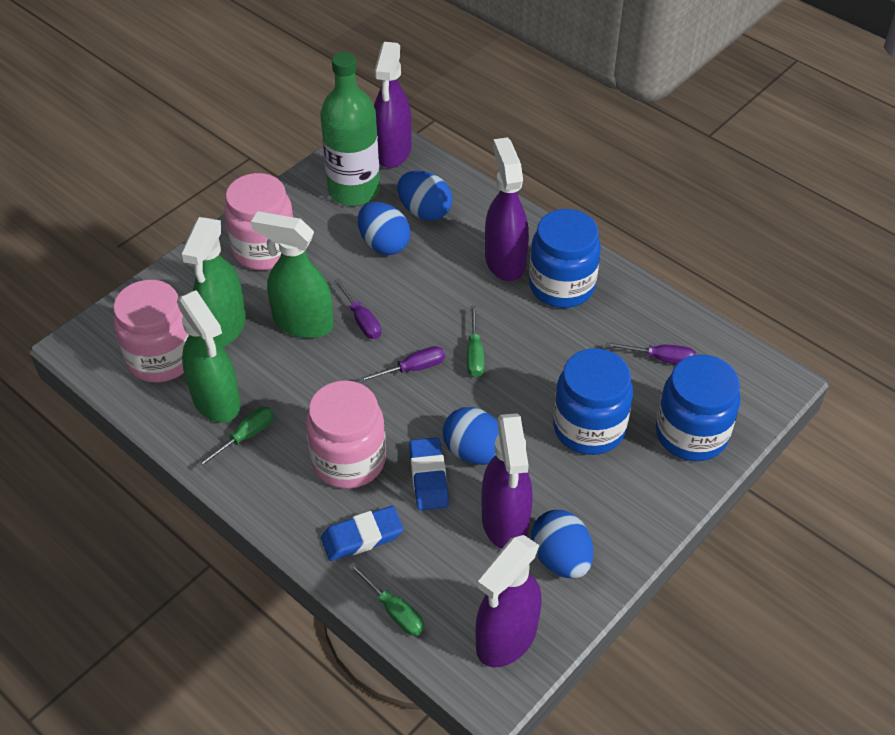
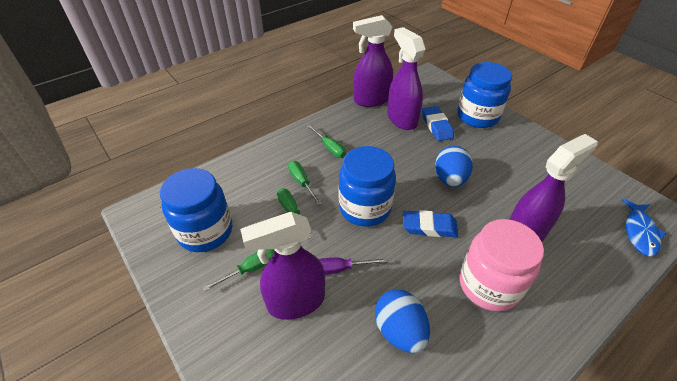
blue egg: 4 -> 2
blue fish: 0 -> 1
green bottle: 1 -> 0
green screwdriver: 3 -> 4
green spray bottle: 3 -> 0
pink jar: 3 -> 1
purple screwdriver: 3 -> 1

